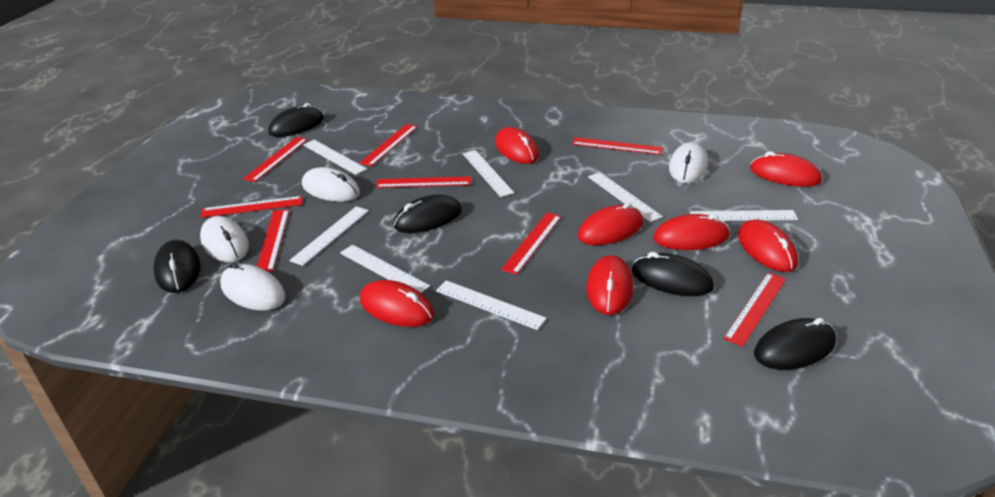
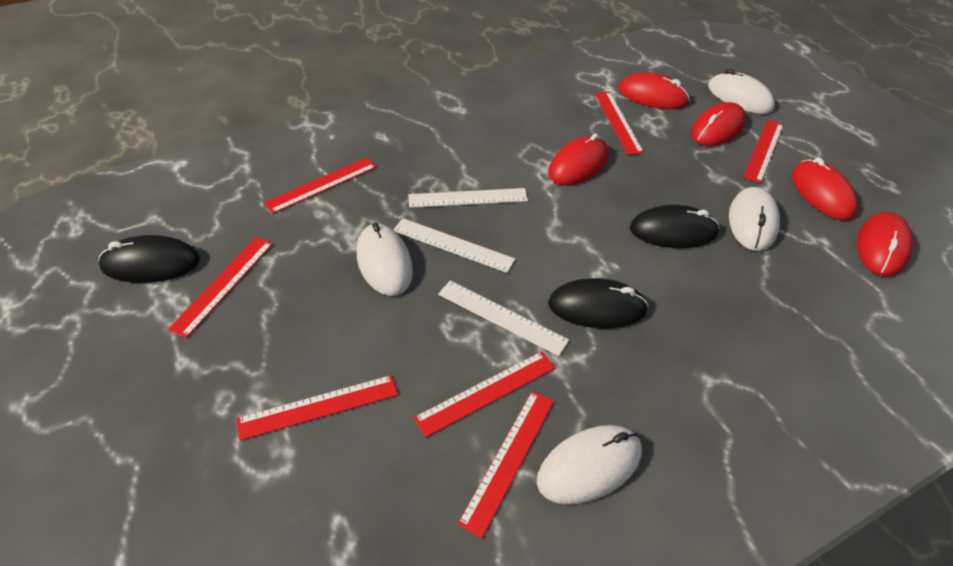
black mouse: 5 -> 3
red mouse: 7 -> 5
red ruler: 8 -> 7
white ruler: 7 -> 3

